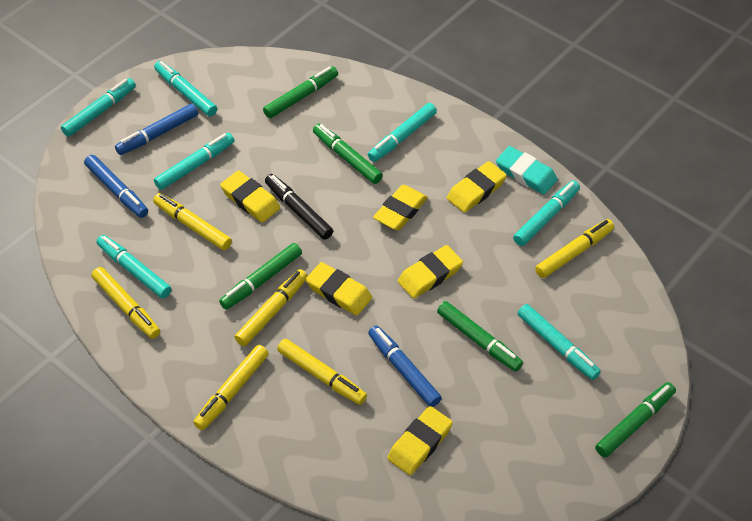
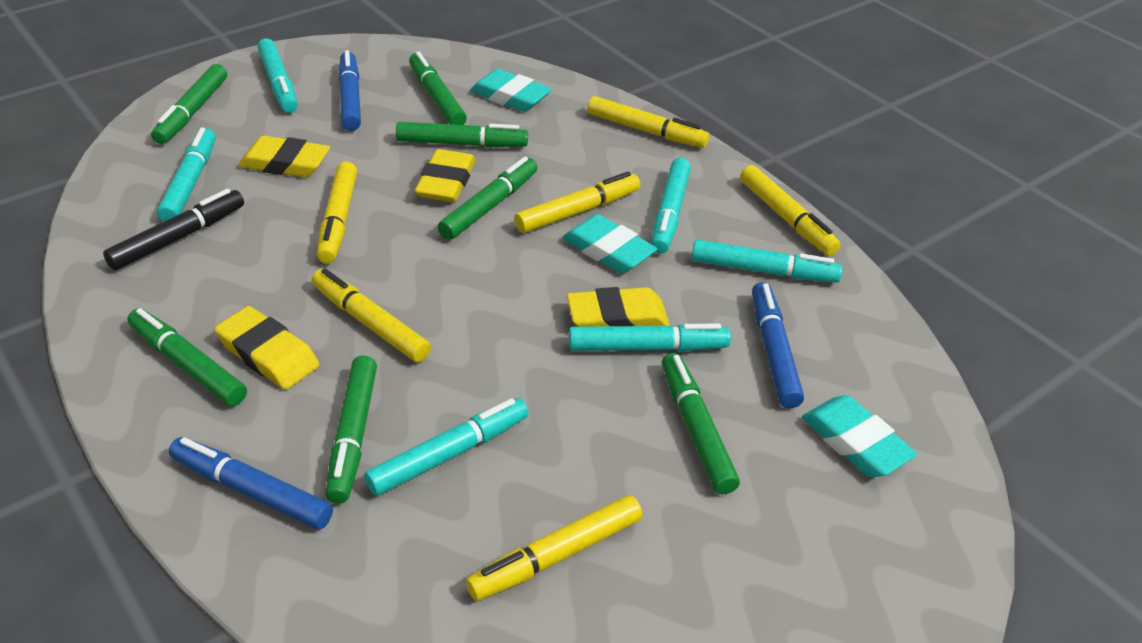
green marker: 5 -> 7
turquoise eraser: 1 -> 3
turquoise marker: 7 -> 6
yellow eraser: 6 -> 4

